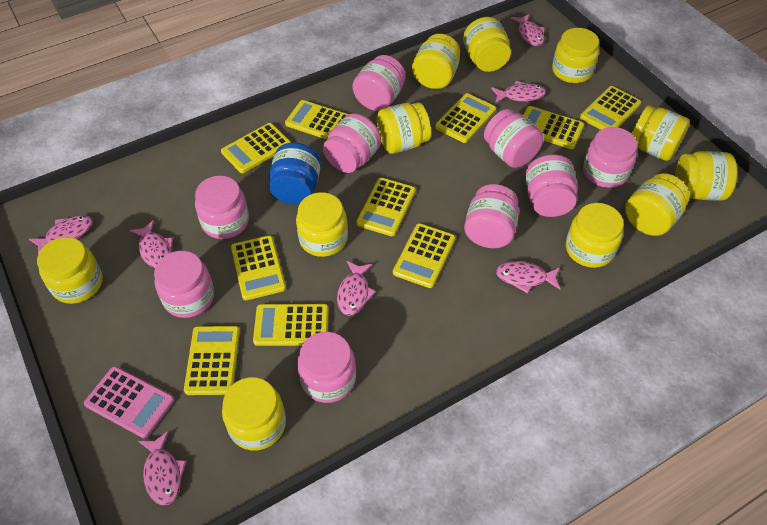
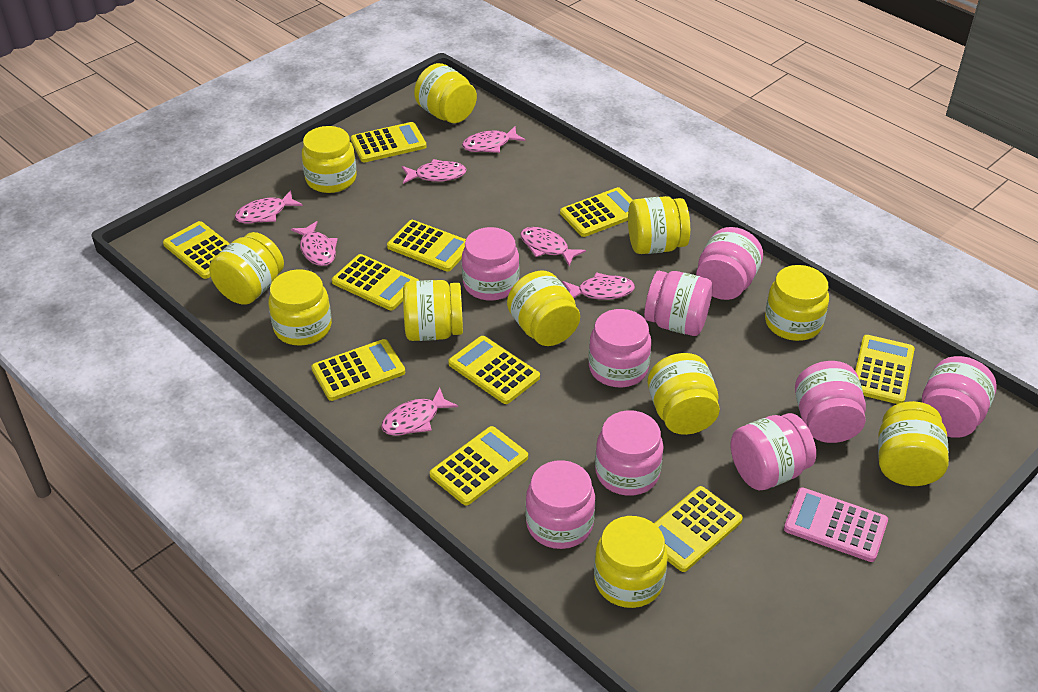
blue jar: 1 -> 0

